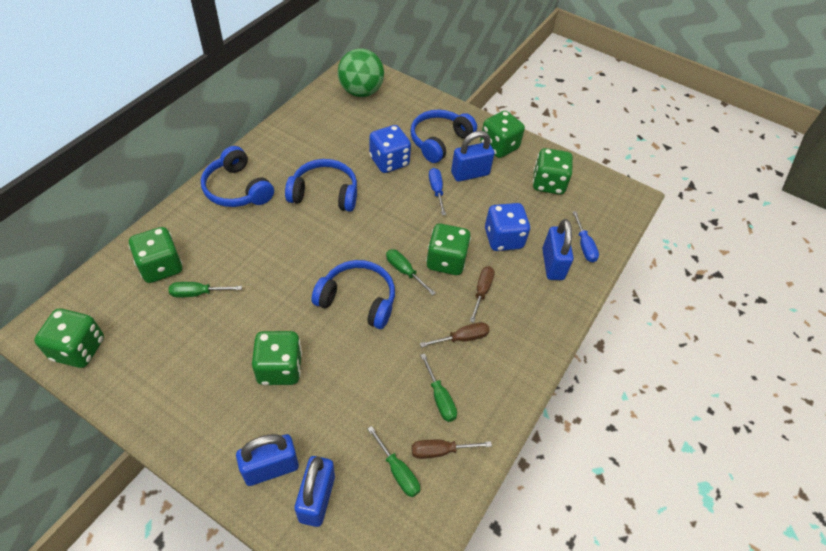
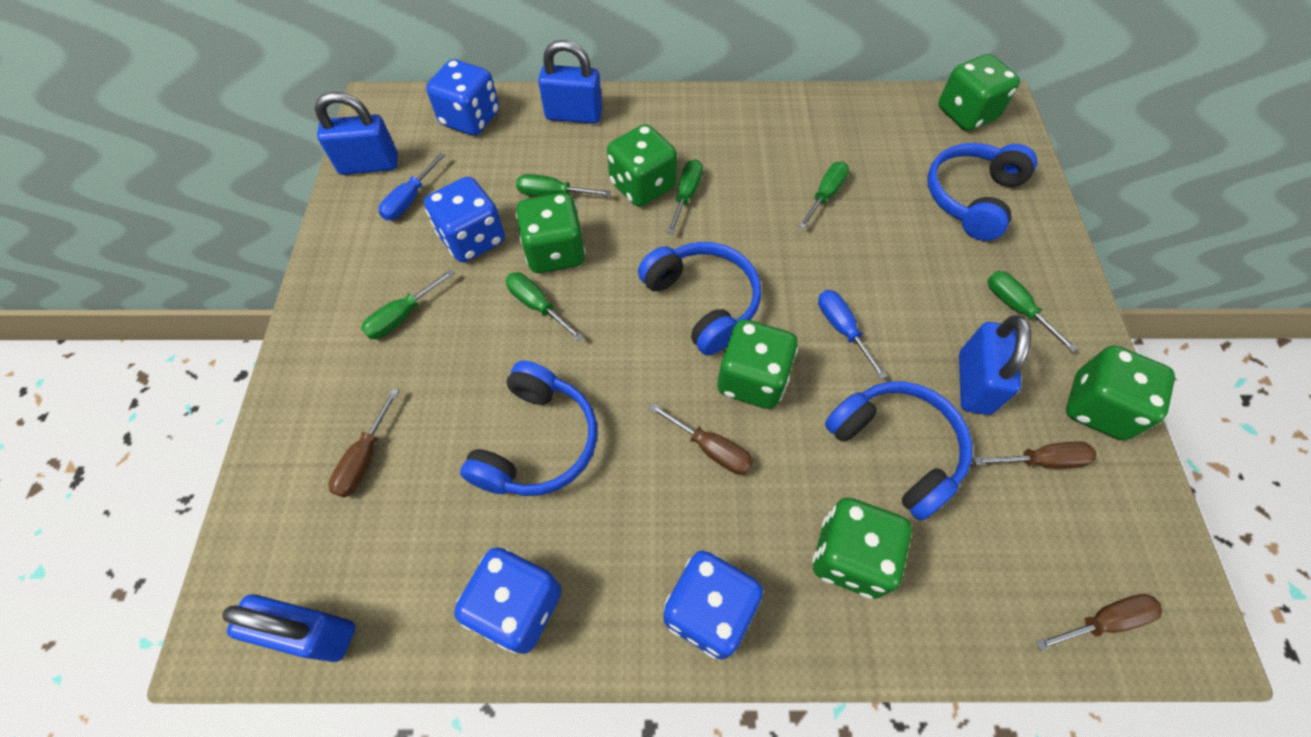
blue dice: 2 -> 4
brown screwdriver: 3 -> 4
green ball: 1 -> 0
green screwdriver: 4 -> 6

